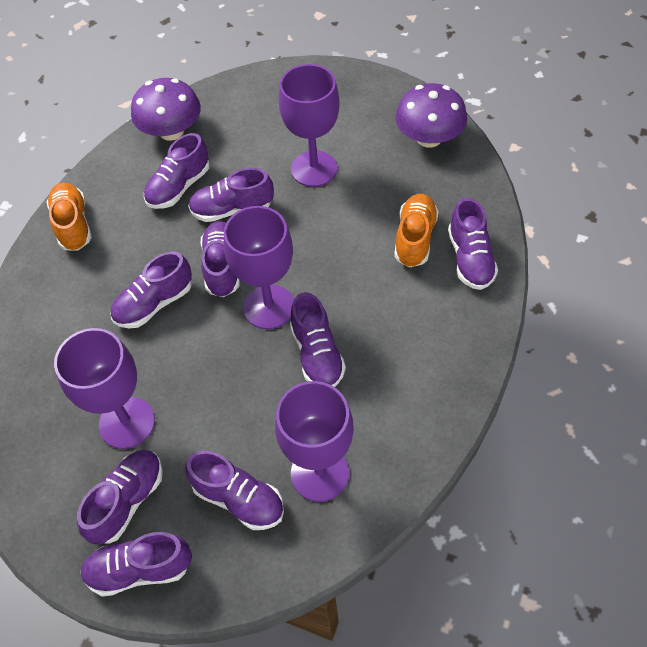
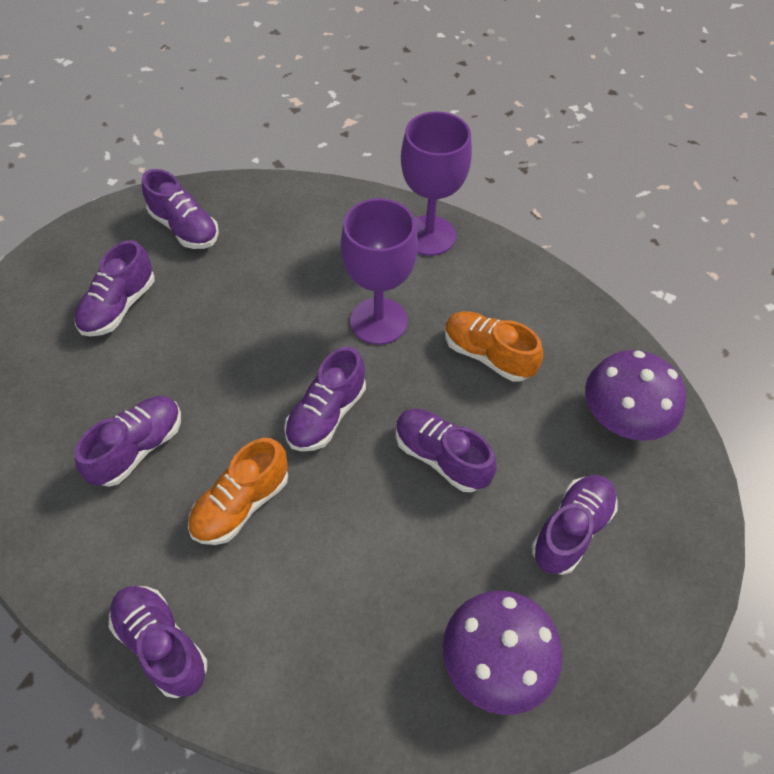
purple goblet: 4 -> 2
purple shoe: 9 -> 7

